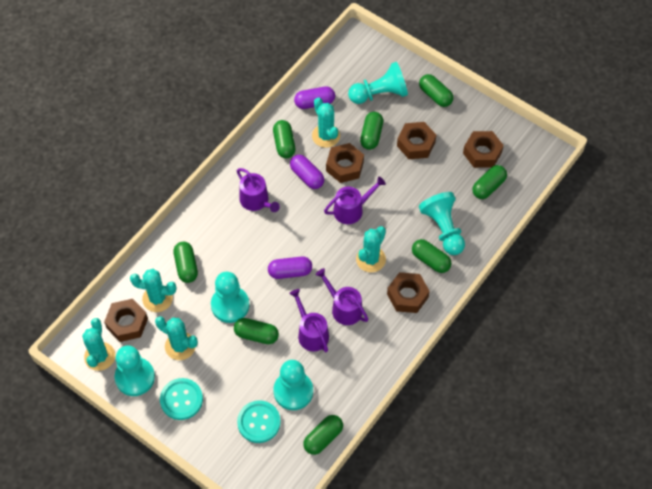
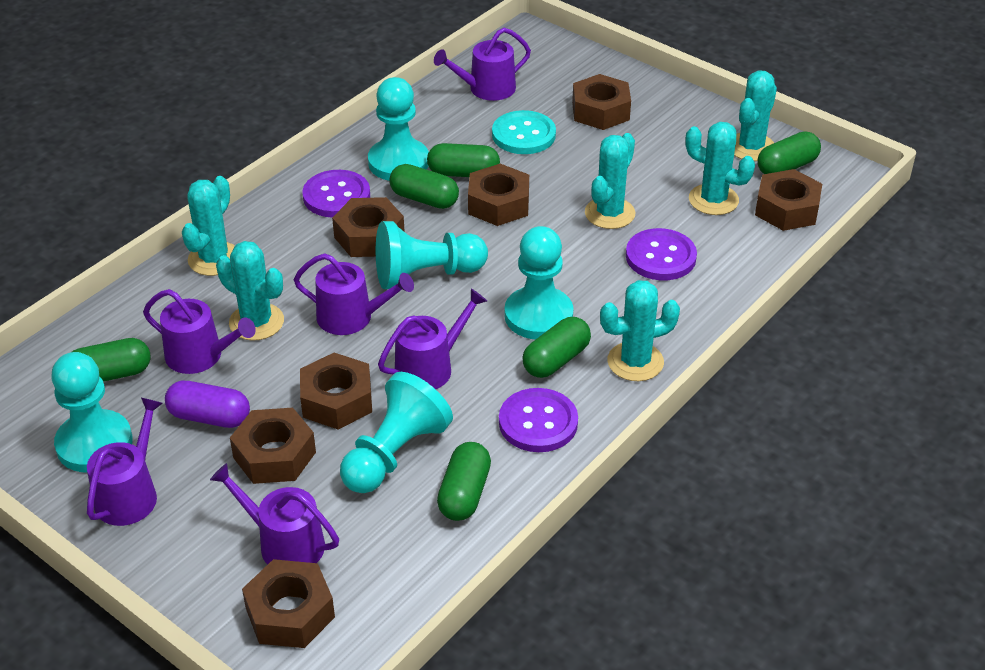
brown nut: 5 -> 7
green capsule: 8 -> 6
purple button: 0 -> 3
purple capsule: 3 -> 1
purple watering can: 4 -> 6
turquoise button: 2 -> 1
turquoise cactus: 5 -> 6

